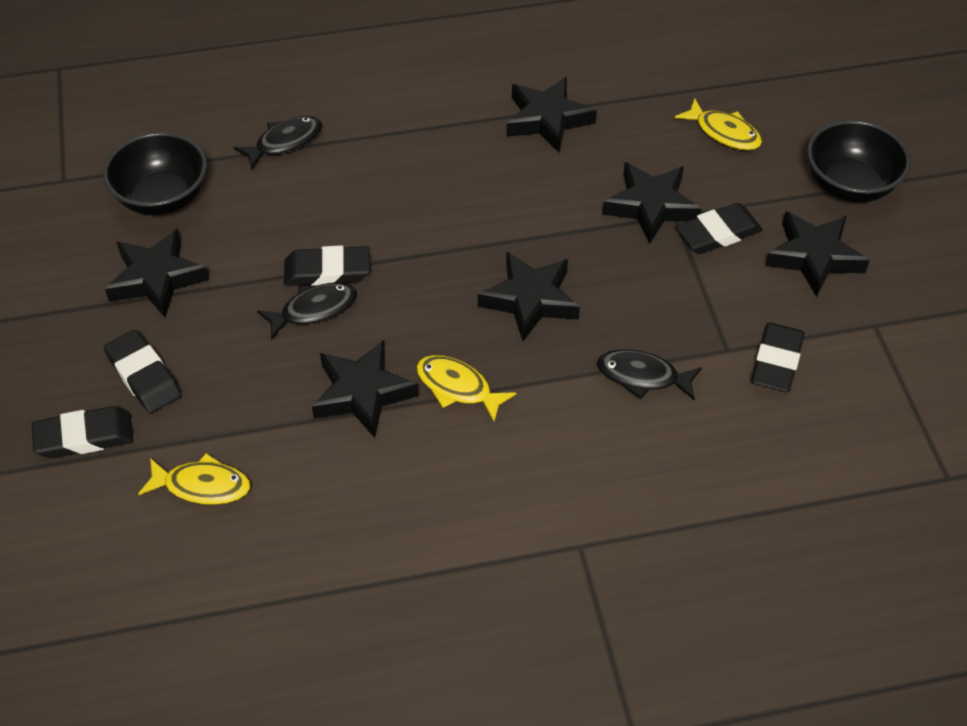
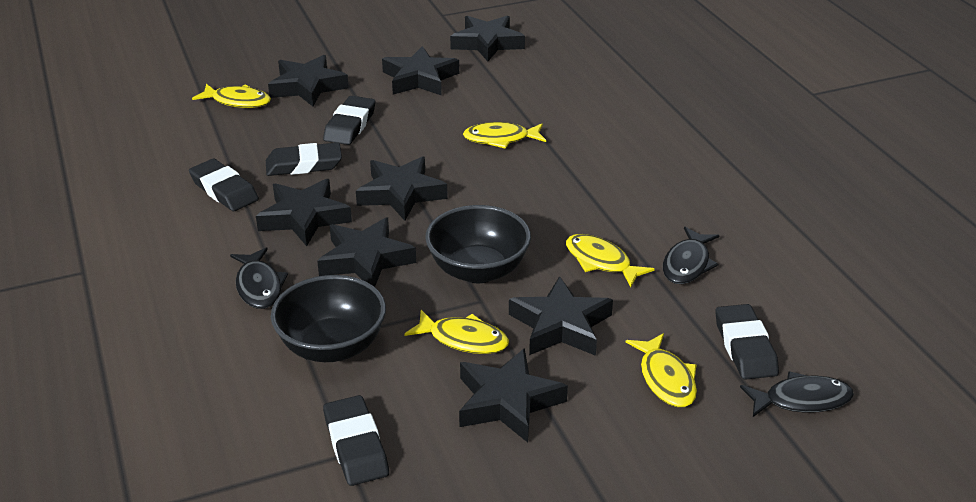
black star: 6 -> 8
yellow fish: 3 -> 5

